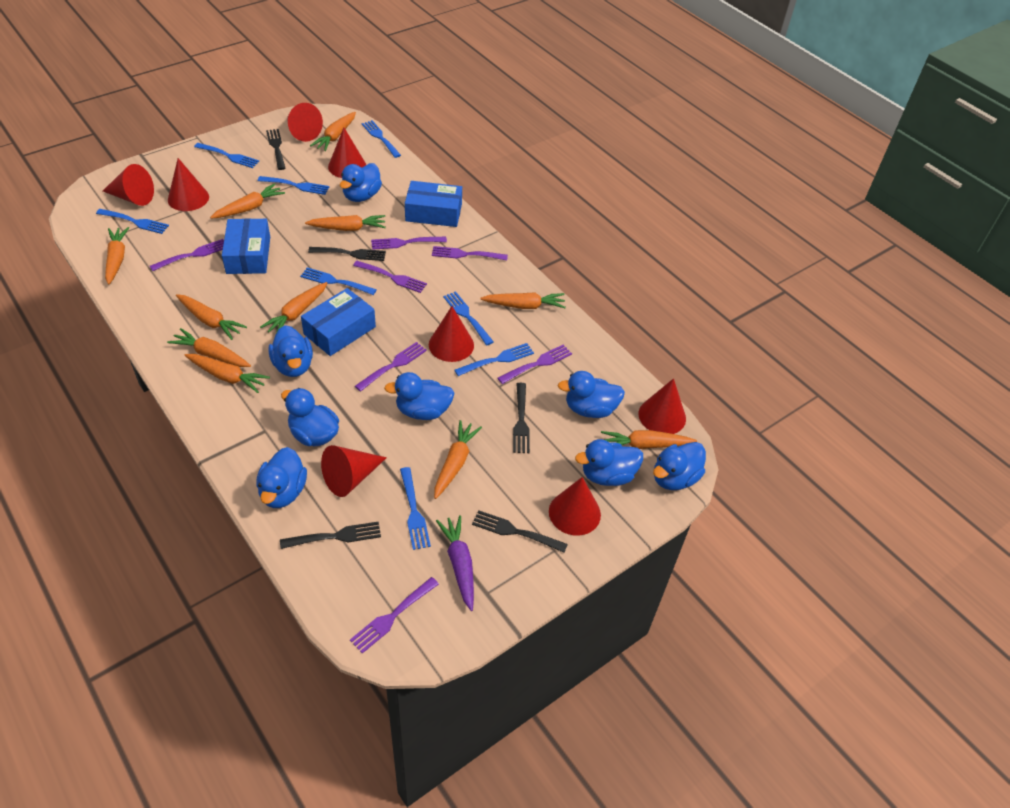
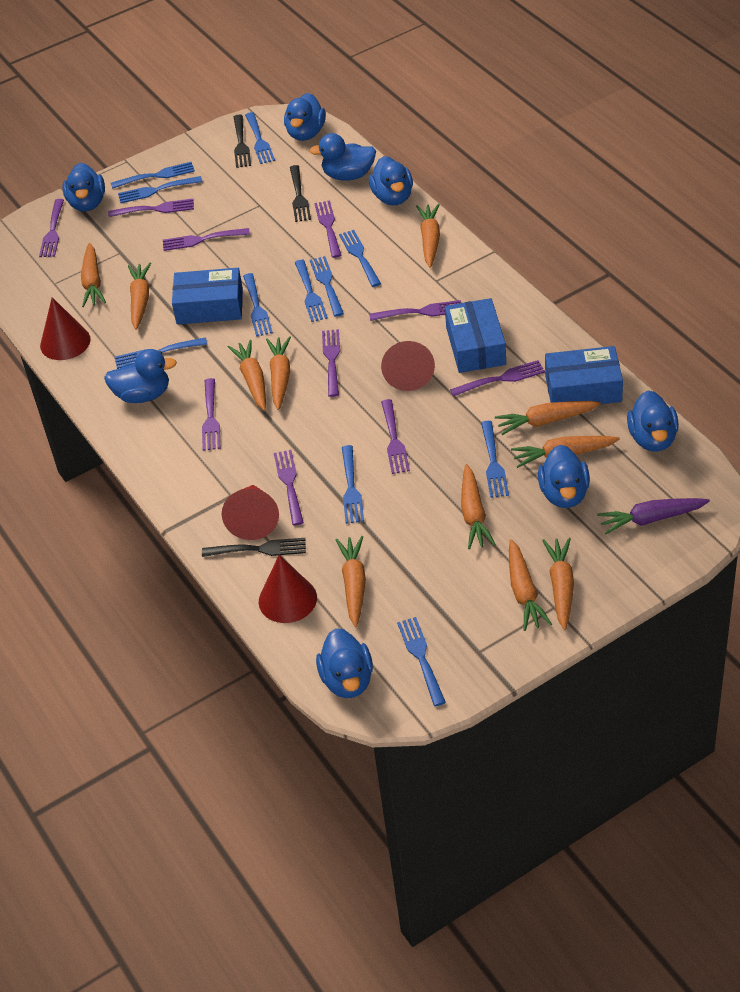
black fork: 5 -> 3
blue fork: 8 -> 11
purple fork: 7 -> 10
red cone: 8 -> 4

